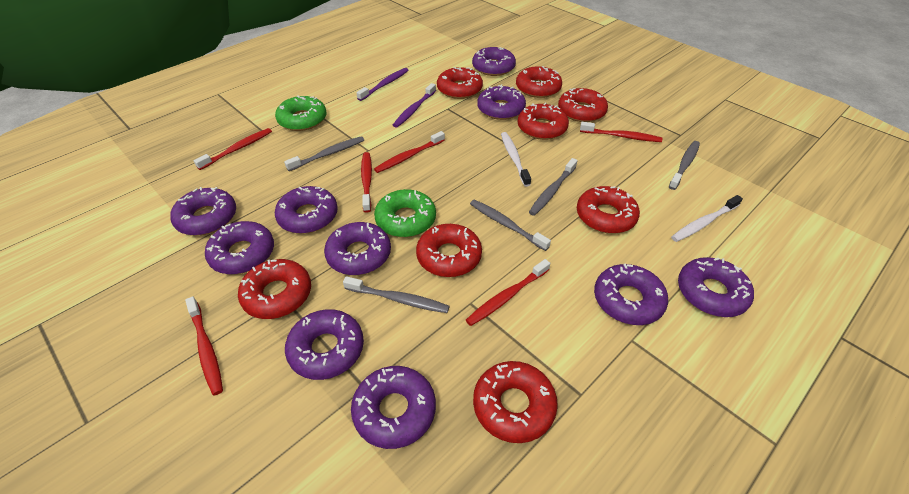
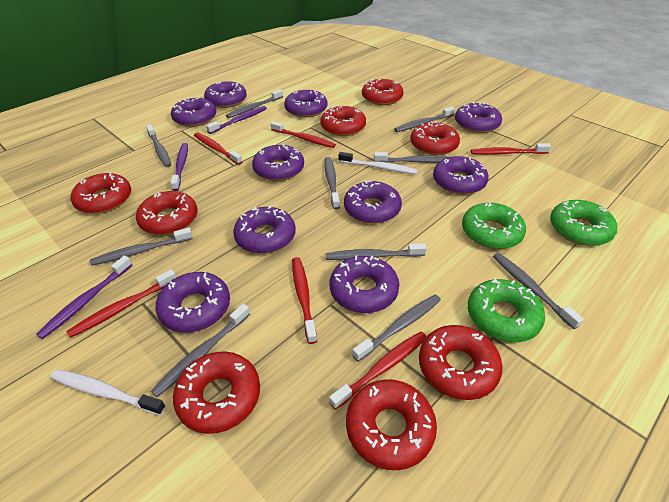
green donut: 2 -> 3
grey toothbrush: 5 -> 10
purple toothbrush: 2 -> 3

